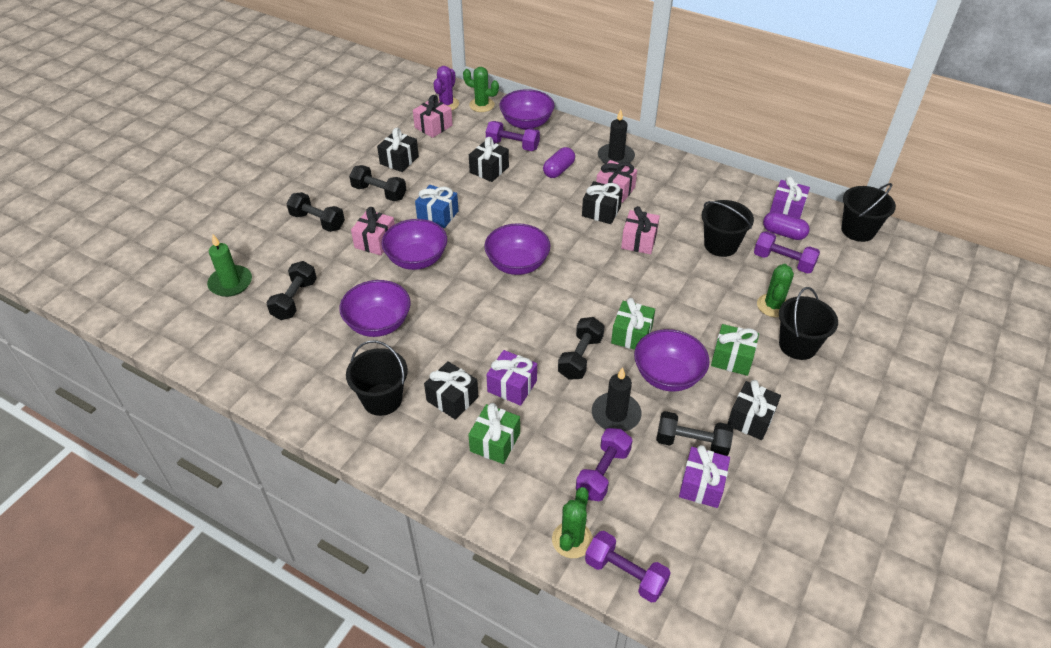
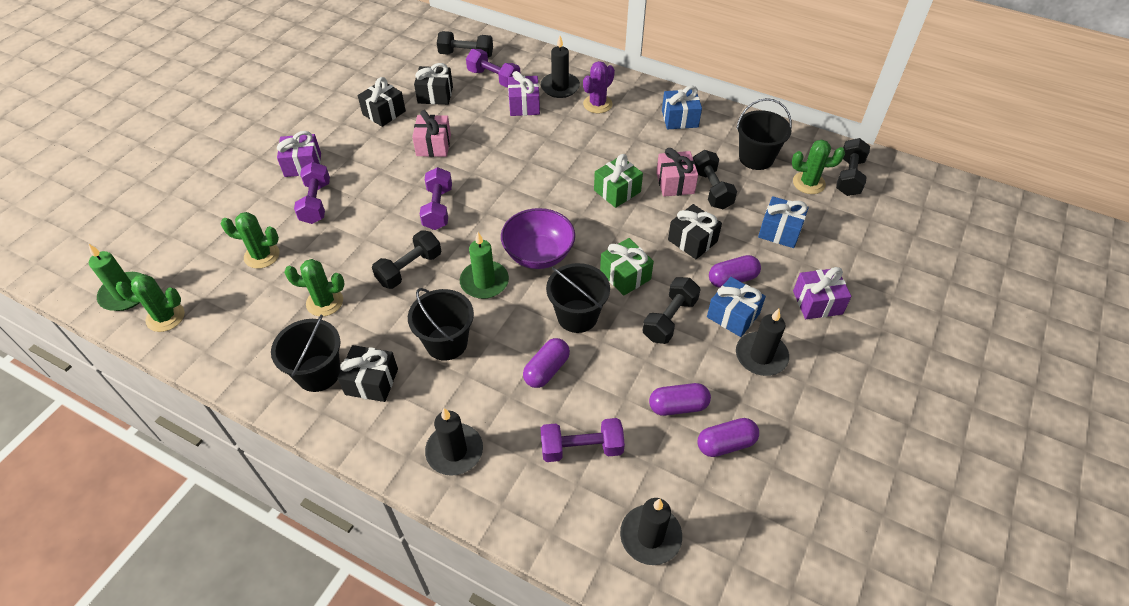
black candle: 2 -> 4
black gift: 5 -> 4
blue gift: 1 -> 3
green cactus: 3 -> 4
green candle: 1 -> 2
green gift: 3 -> 2
pink gift: 4 -> 2
purple bowl: 5 -> 1
purple capsule: 2 -> 4

